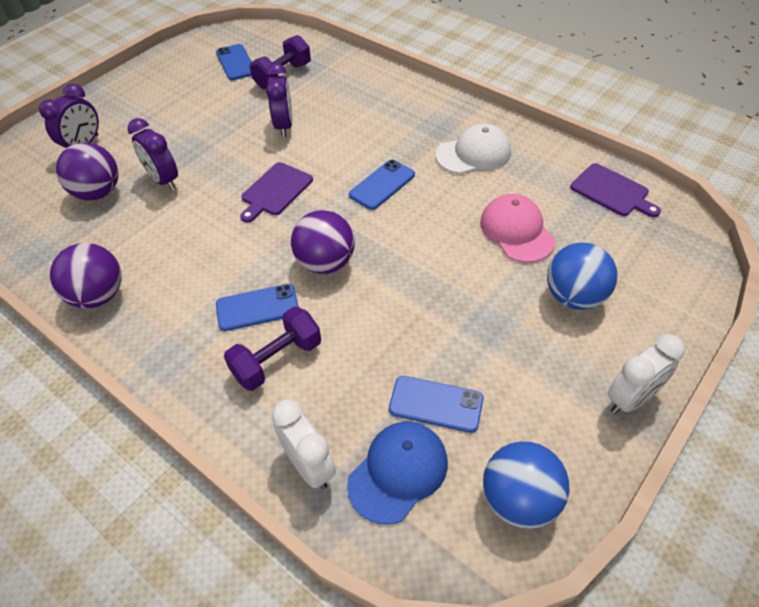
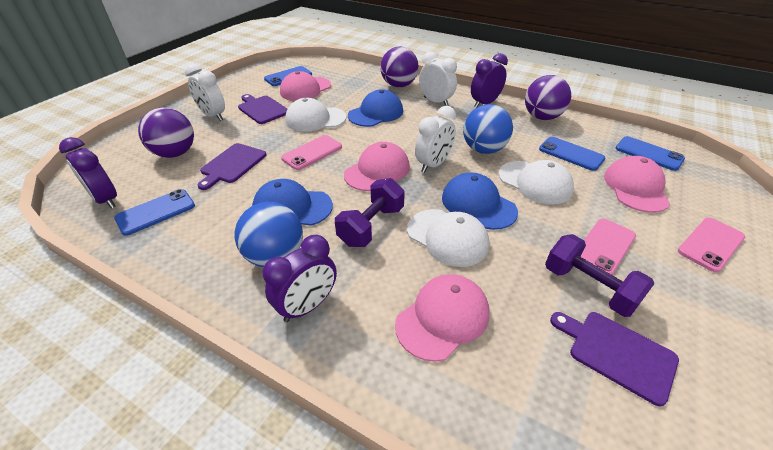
blue cap: 1 -> 3
pink cap: 1 -> 4
pink phone: 0 -> 3
purple cutting board: 2 -> 3
white cap: 1 -> 3
white clock: 2 -> 3

